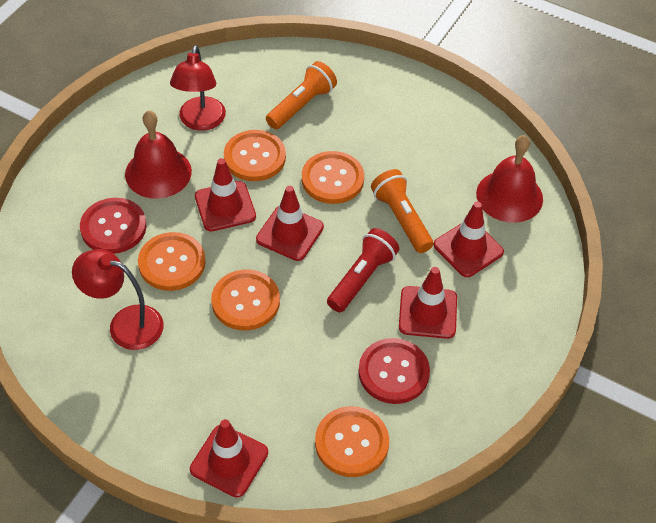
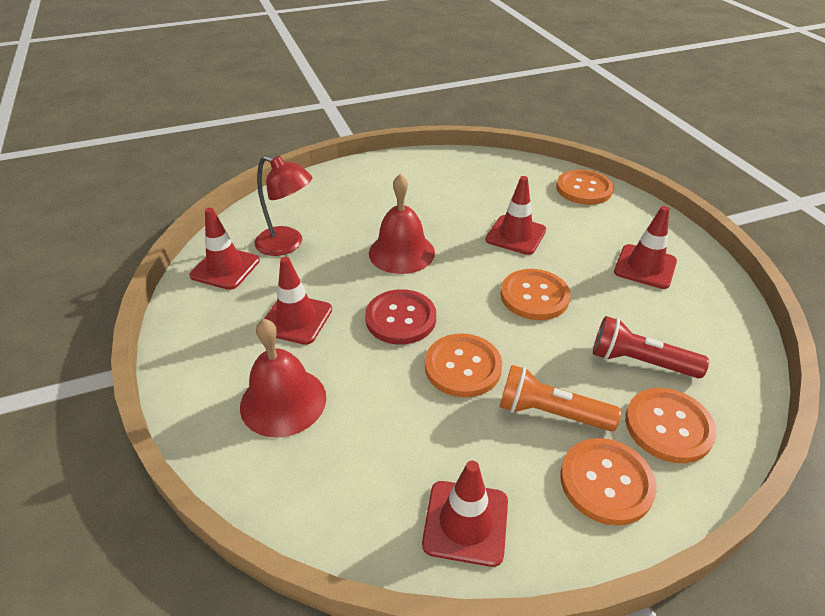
orange flashlight: 2 -> 1
red button: 2 -> 1
red lamp: 2 -> 1

